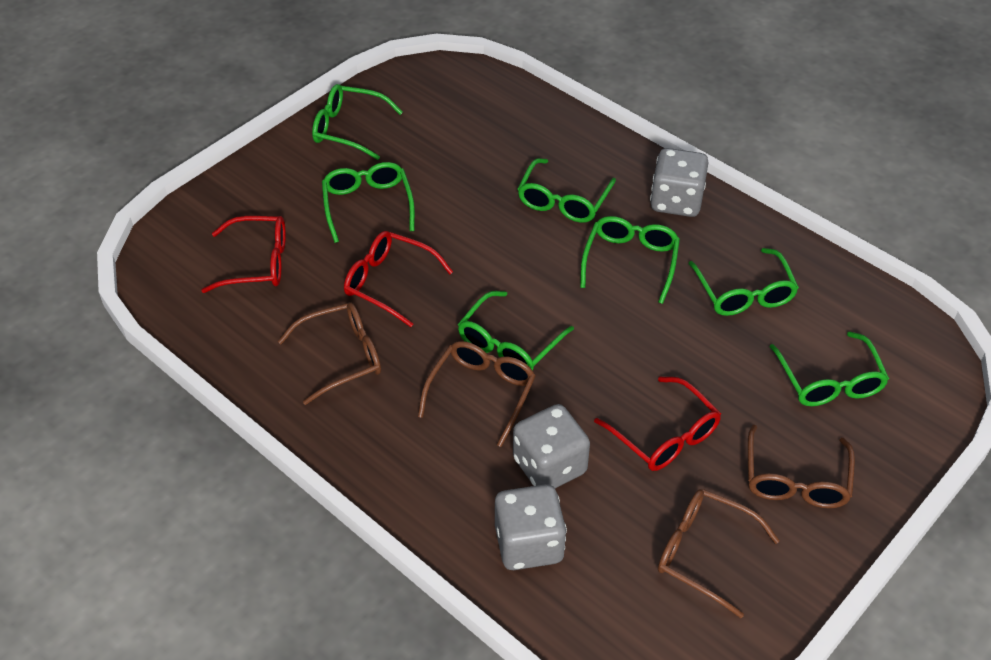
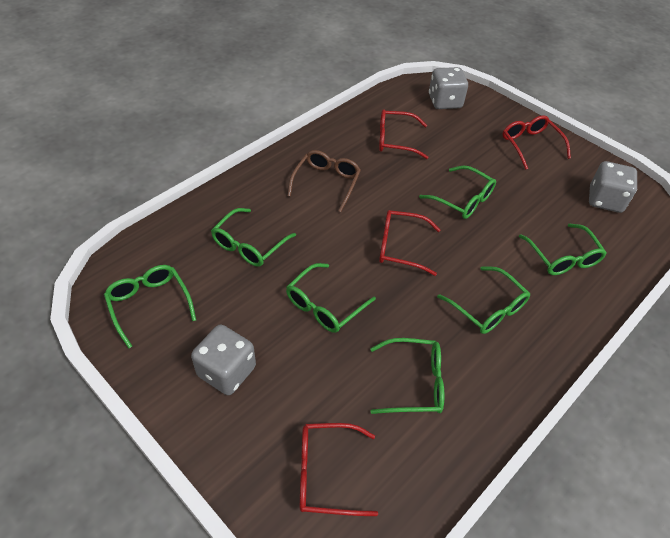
brown glasses: 4 -> 1
red glasses: 3 -> 4

